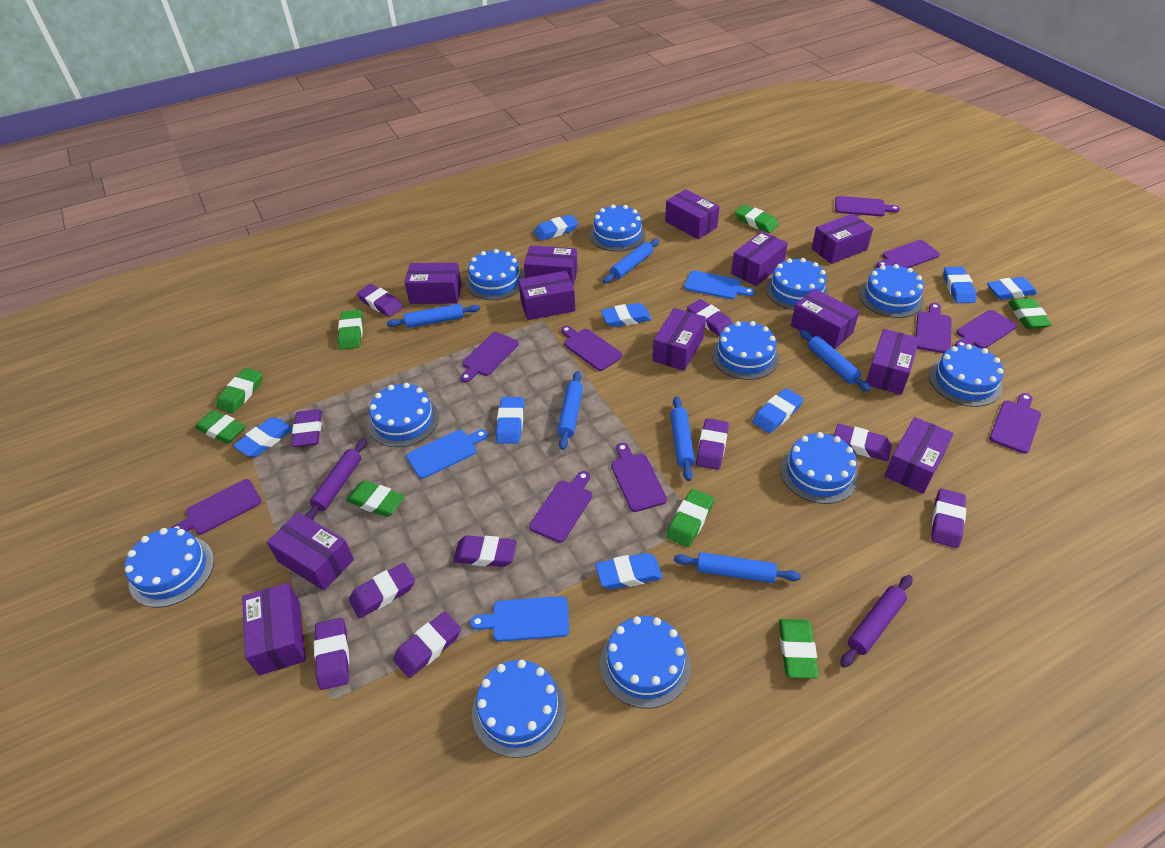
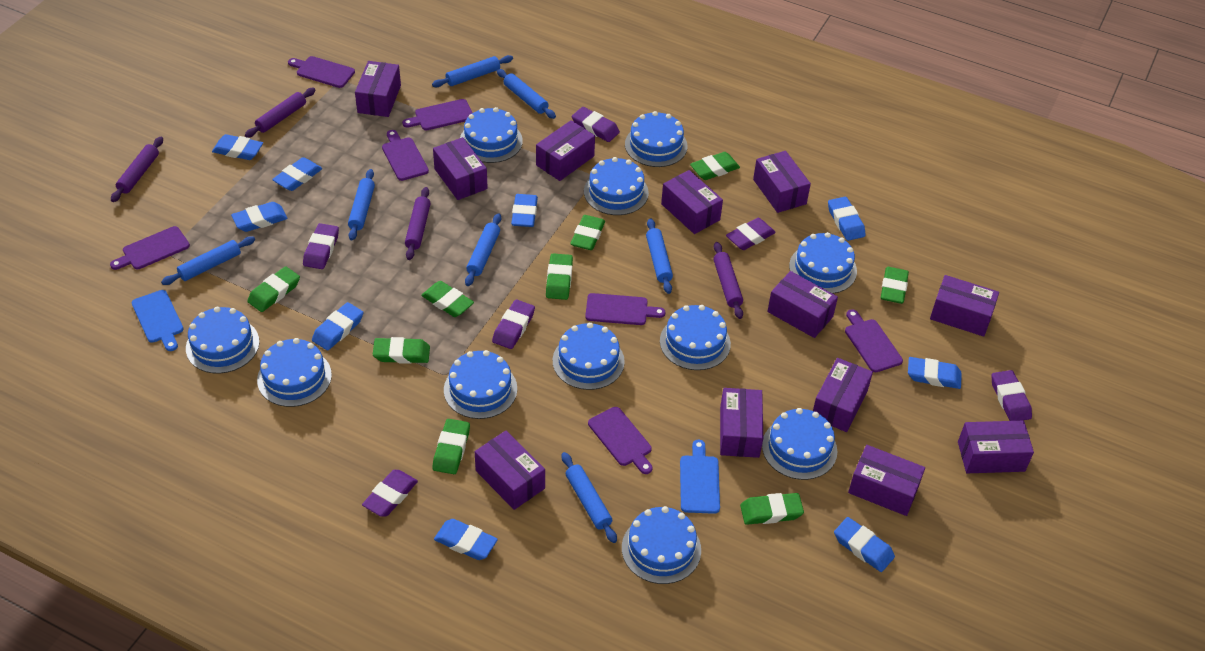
blue cutting board: 3 -> 2
blue eraser: 8 -> 9
blue rolling pin: 6 -> 7
green eraser: 8 -> 9
purple cutting board: 10 -> 7
purple eraser: 10 -> 6
purple rolling pin: 2 -> 4

